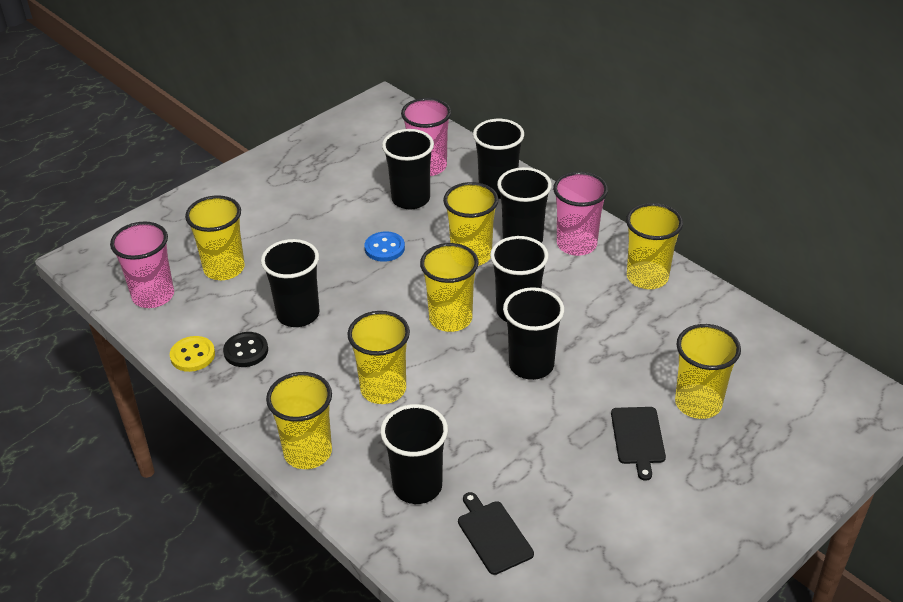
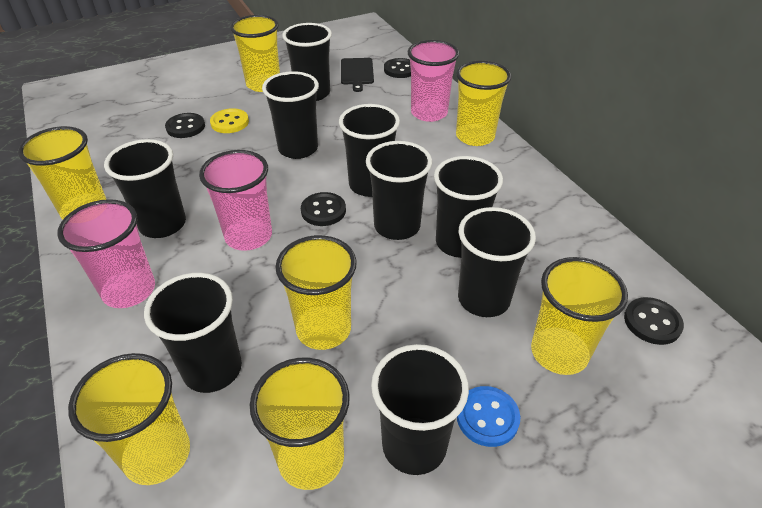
black button: 1 -> 4
black cup: 7 -> 9
black cutting board: 2 -> 1

